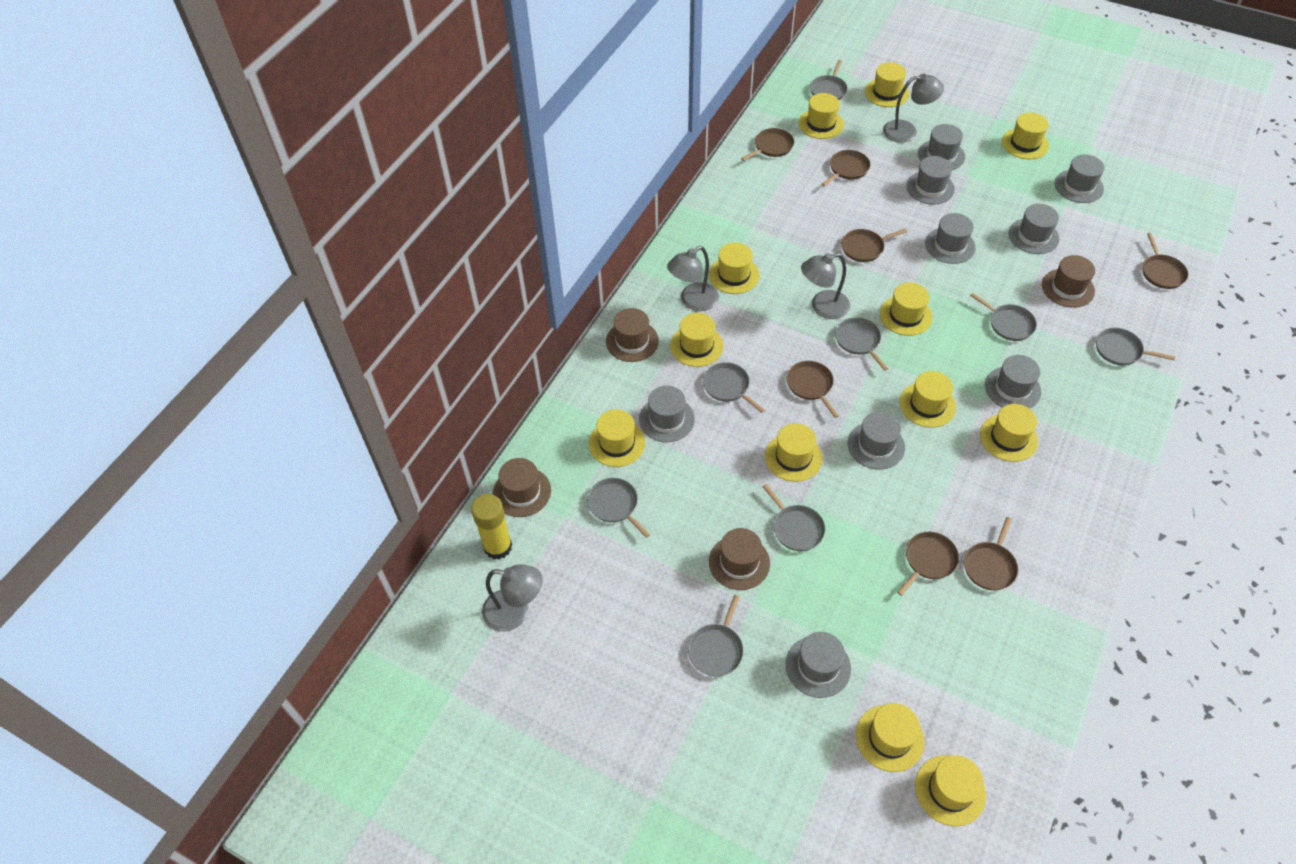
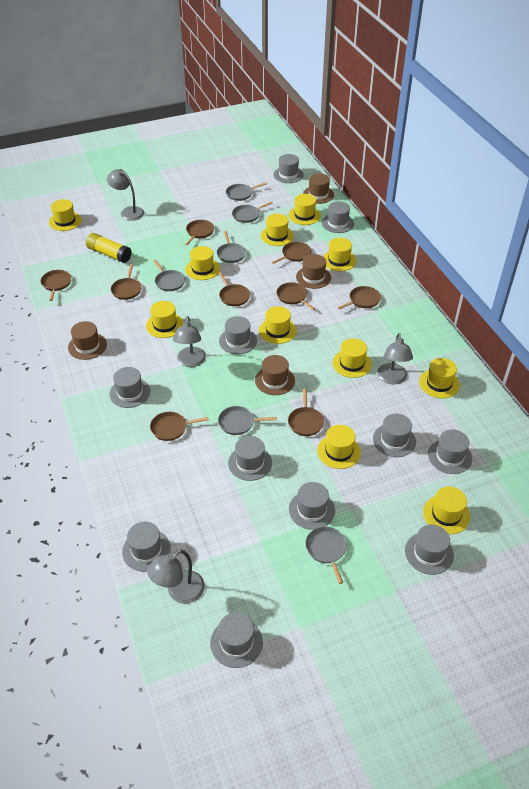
brown pan: 7 -> 9
grey hat: 9 -> 11
grey pan: 8 -> 6
yellow hat: 12 -> 11

